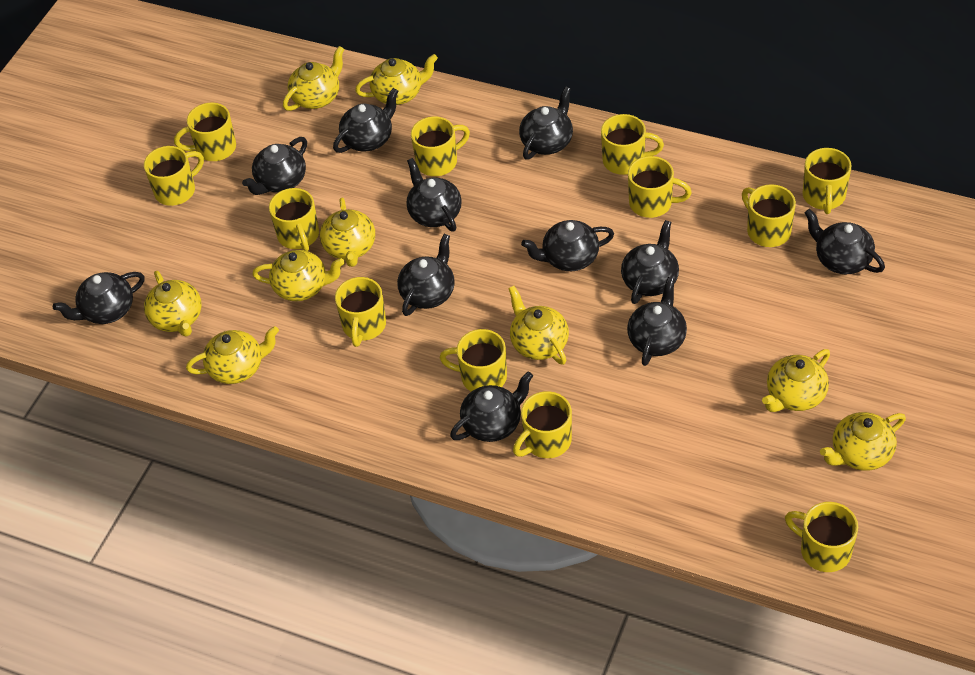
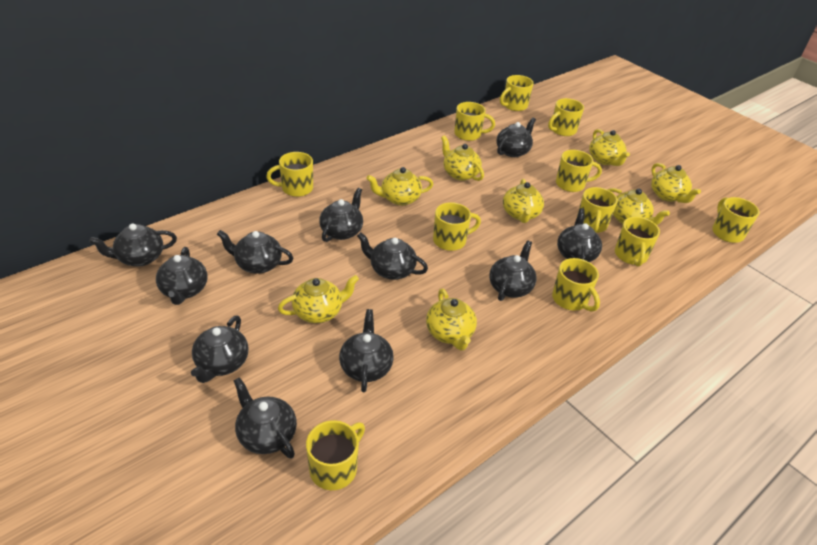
yellow mug: 12 -> 11
yellow teapot: 9 -> 8

